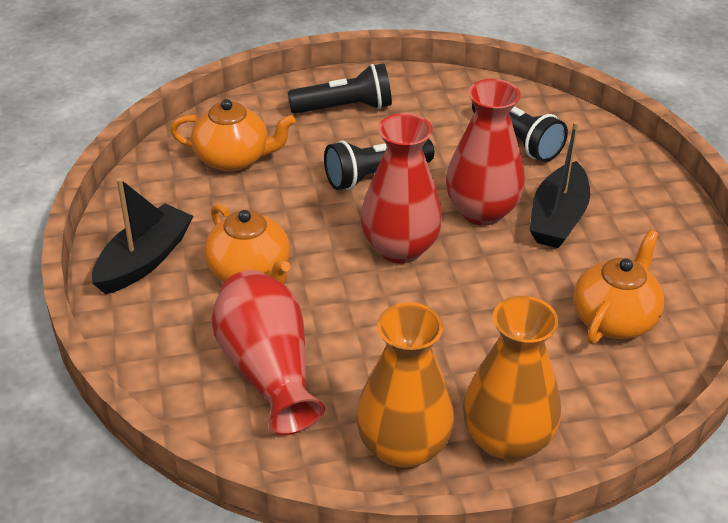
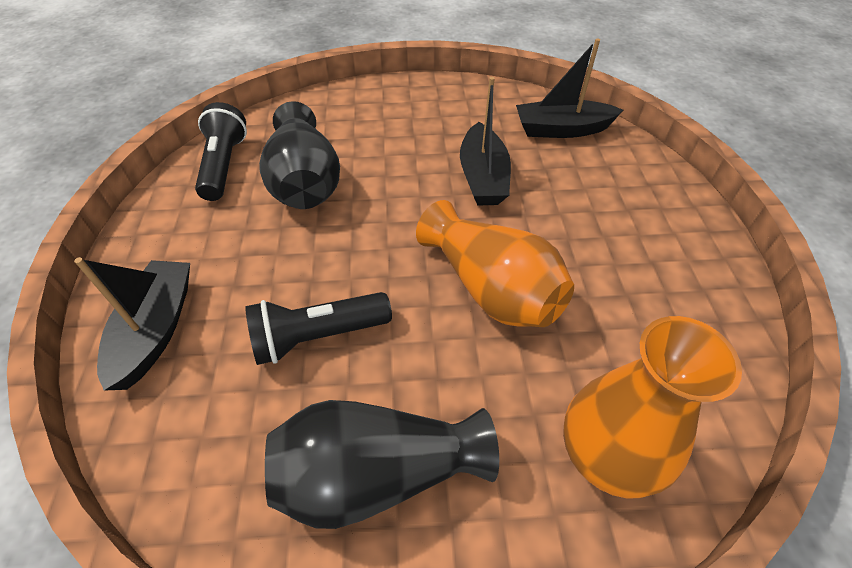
black boat: 2 -> 3
black flashlight: 3 -> 2
black vase: 0 -> 2
orange teapot: 3 -> 0
red vase: 3 -> 0

